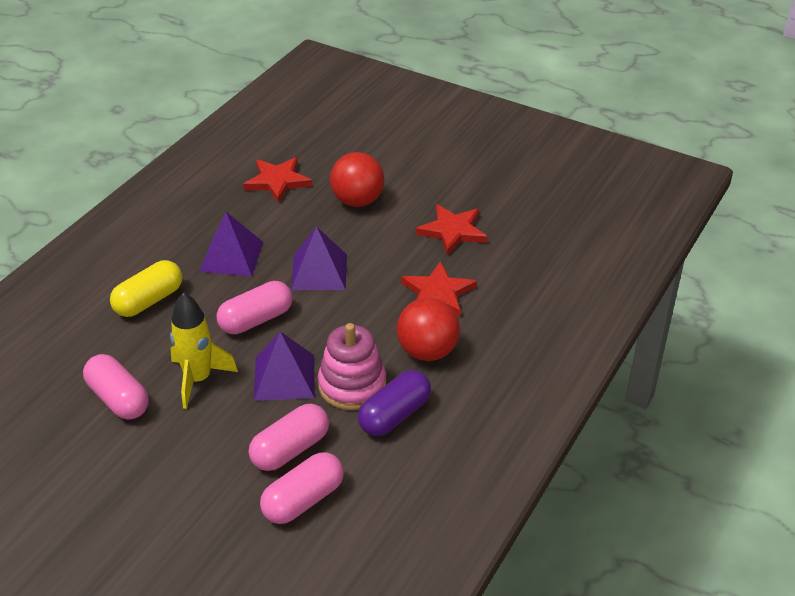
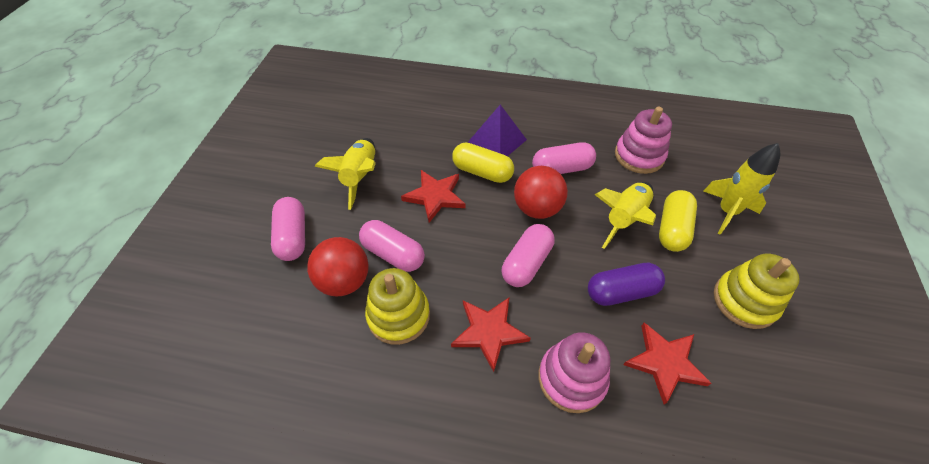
pink stacking toy: 1 -> 2
purple pyramid: 3 -> 1
yellow capsule: 1 -> 2
yellow rocket: 1 -> 3
yellow stacking toy: 0 -> 2

